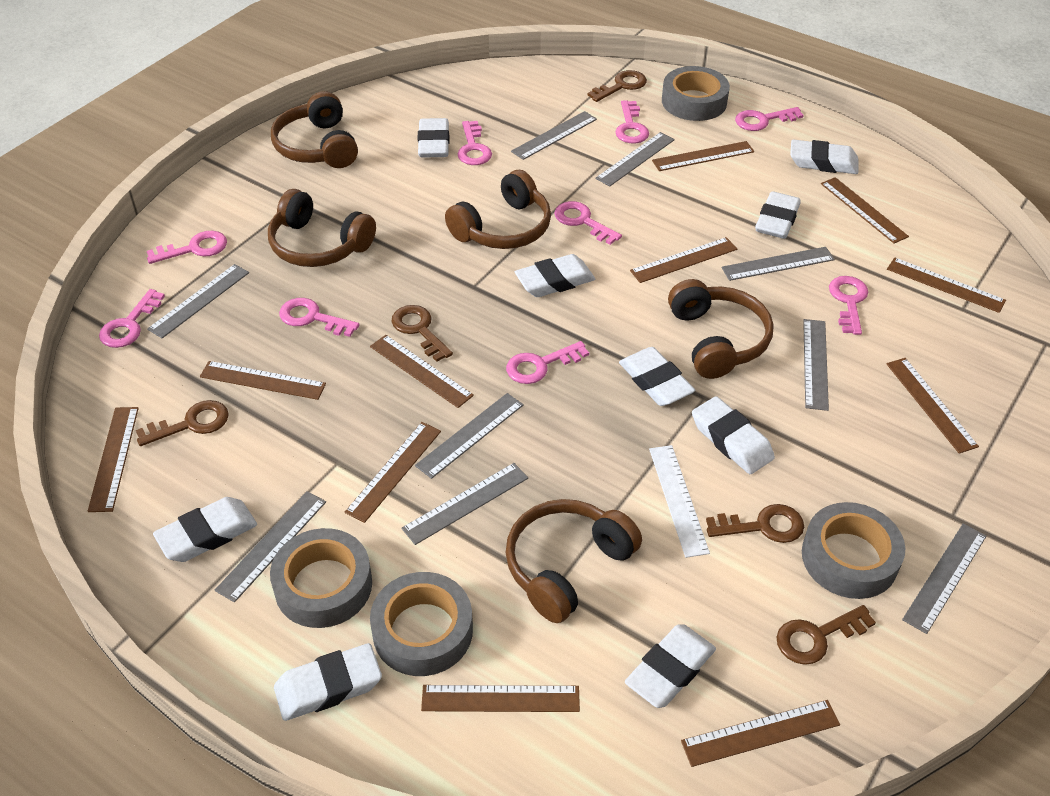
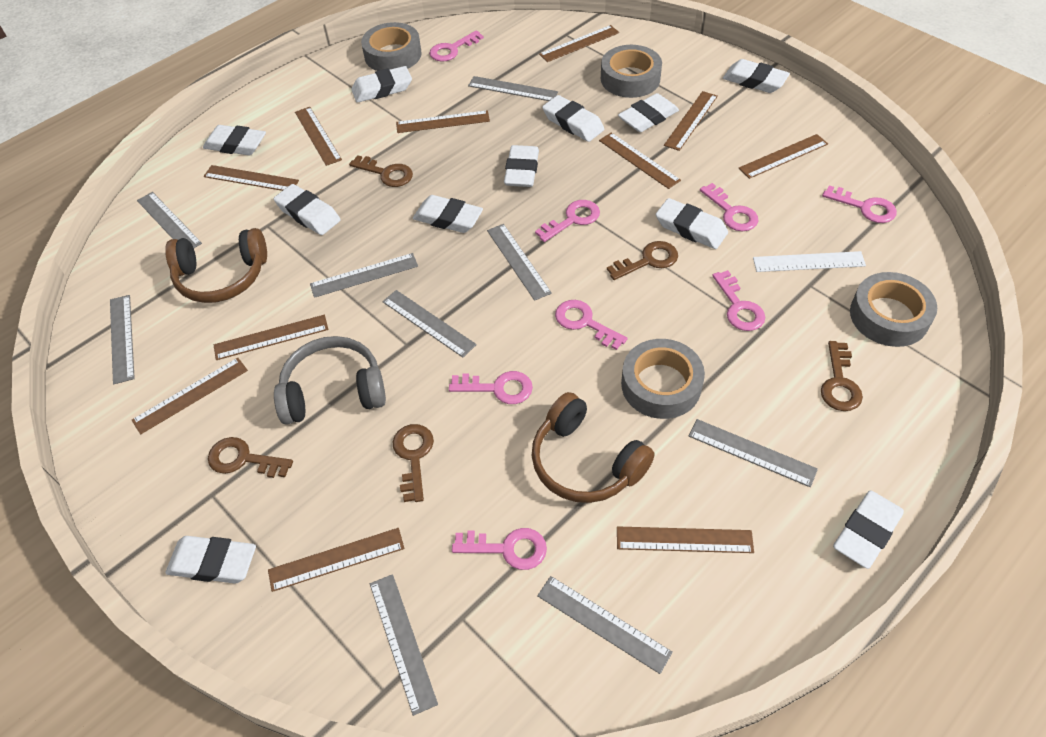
brown headphones: 5 -> 2
grey headphones: 0 -> 1
pink key: 9 -> 8
white eraser: 9 -> 11

